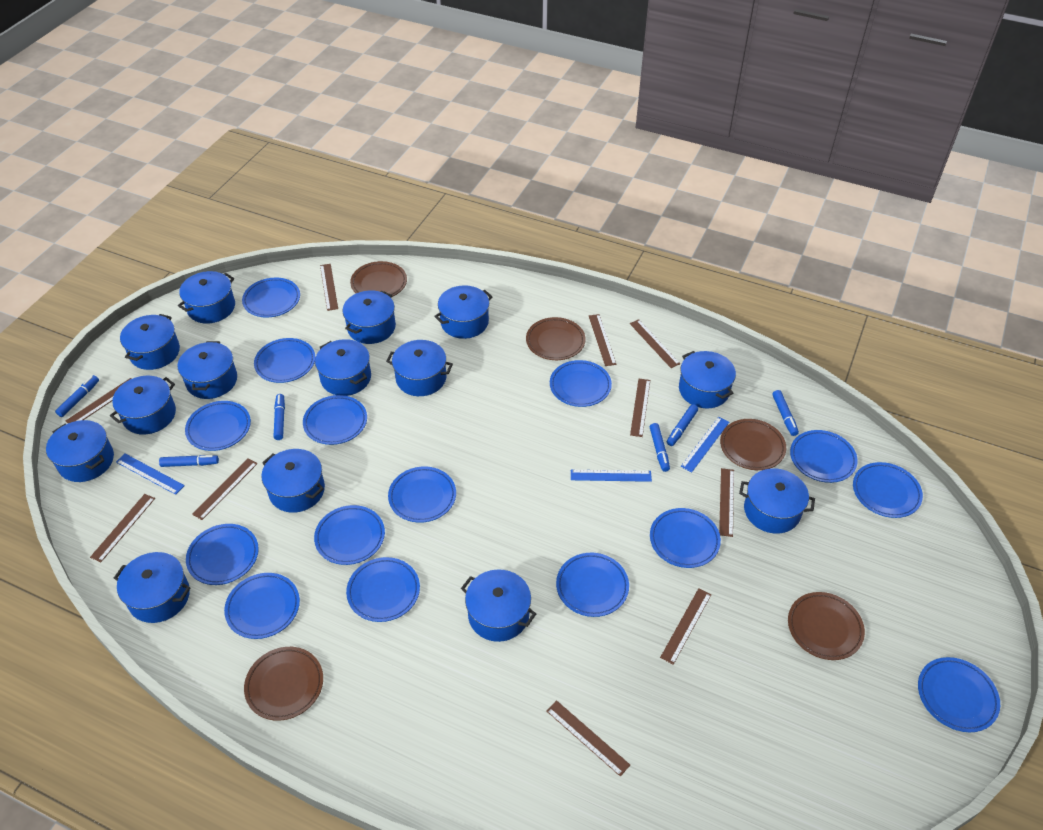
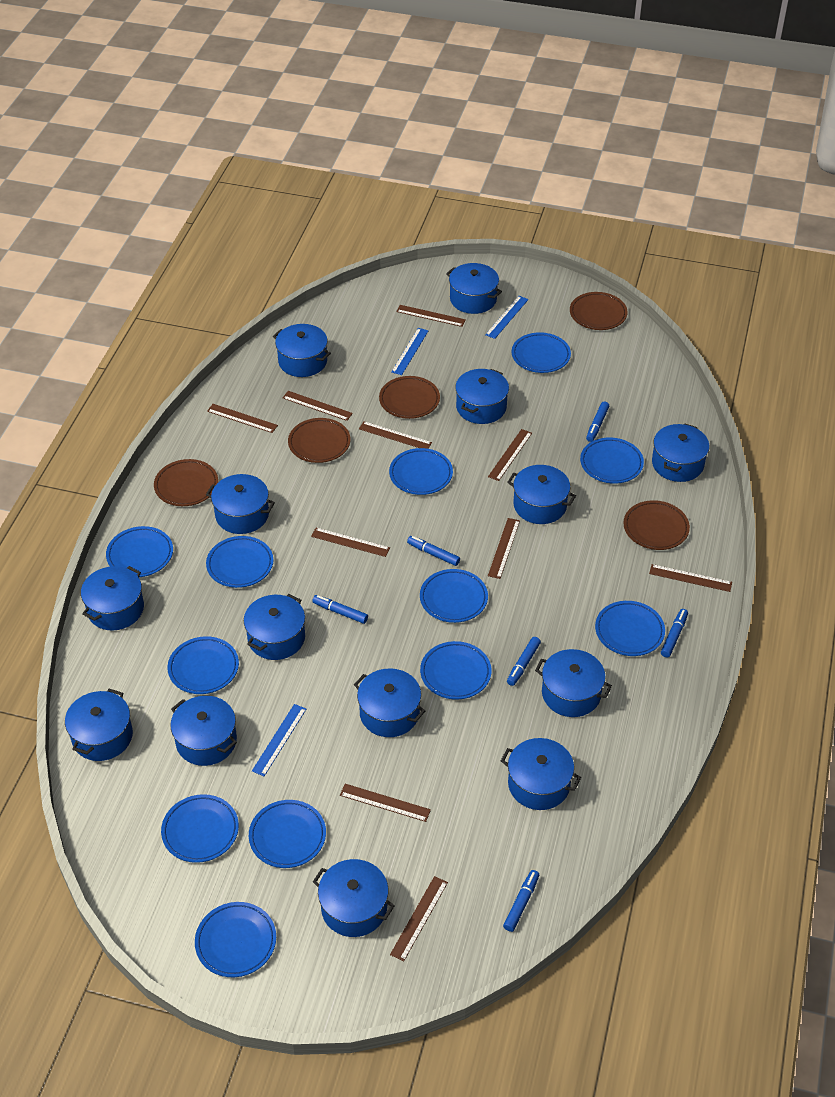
blue plate: 15 -> 12

